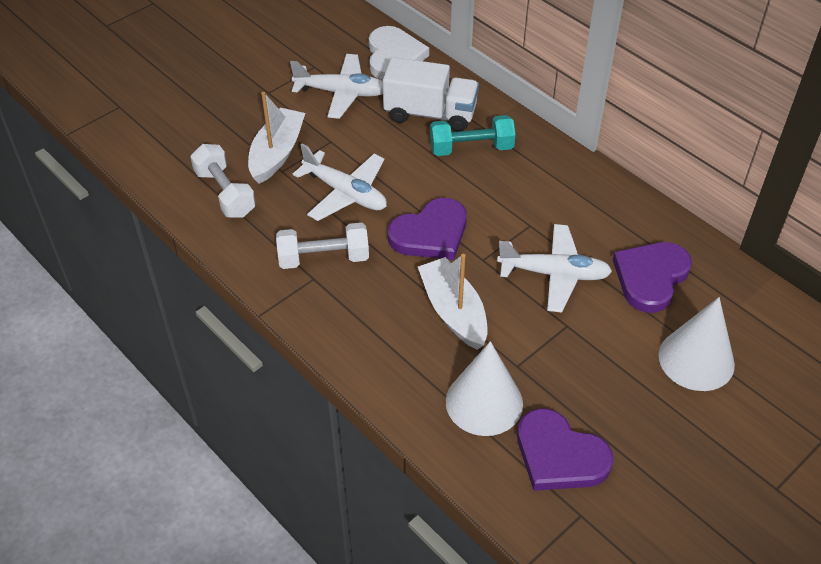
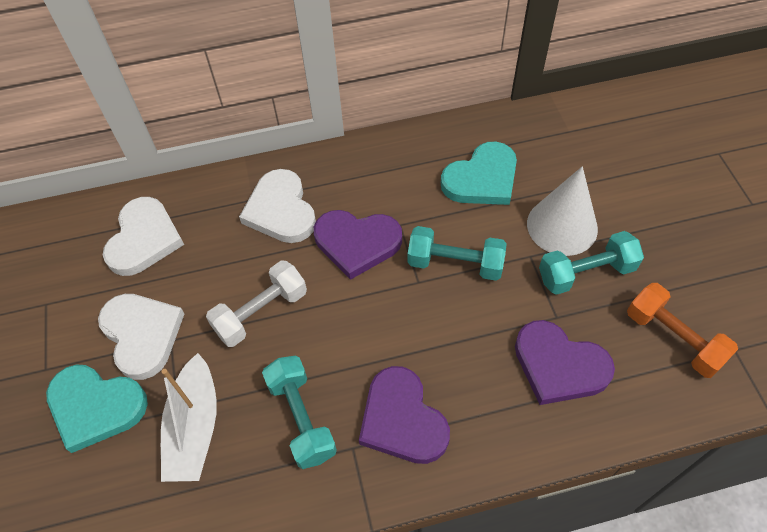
orange dumbbell: 0 -> 1
turquoise dumbbell: 1 -> 3
turquoise heart: 0 -> 2
white boat: 2 -> 1
white cone: 2 -> 1
white dumbbell: 2 -> 1
white heart: 1 -> 3
white plane: 3 -> 0
white truck: 1 -> 0

